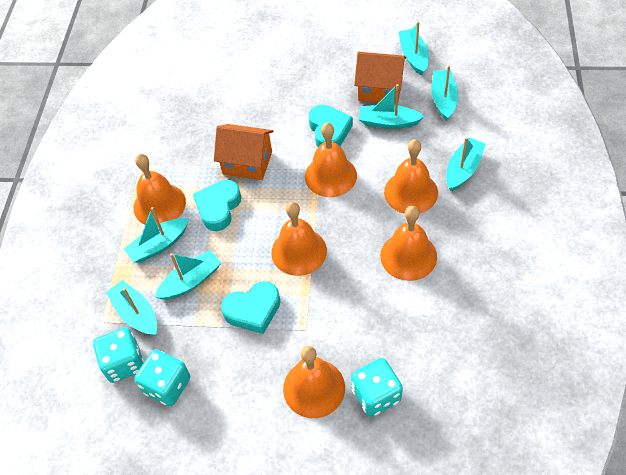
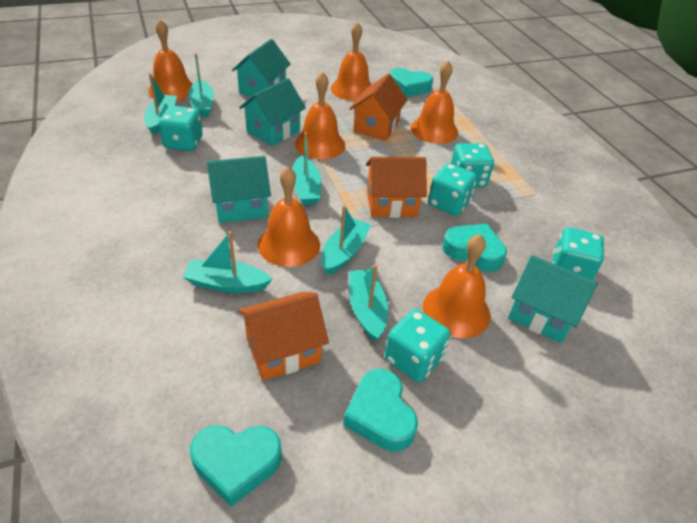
orange house: 2 -> 3
turquoise boat: 7 -> 6
turquoise dice: 3 -> 5
turquoise heart: 3 -> 4
turquoise house: 0 -> 4

